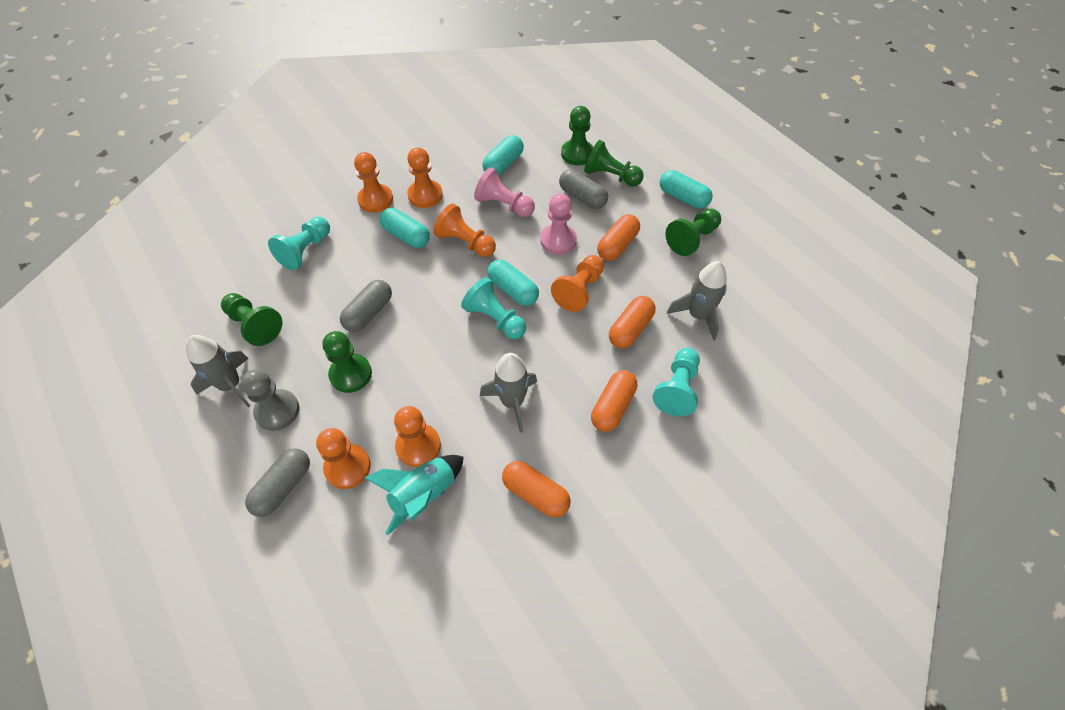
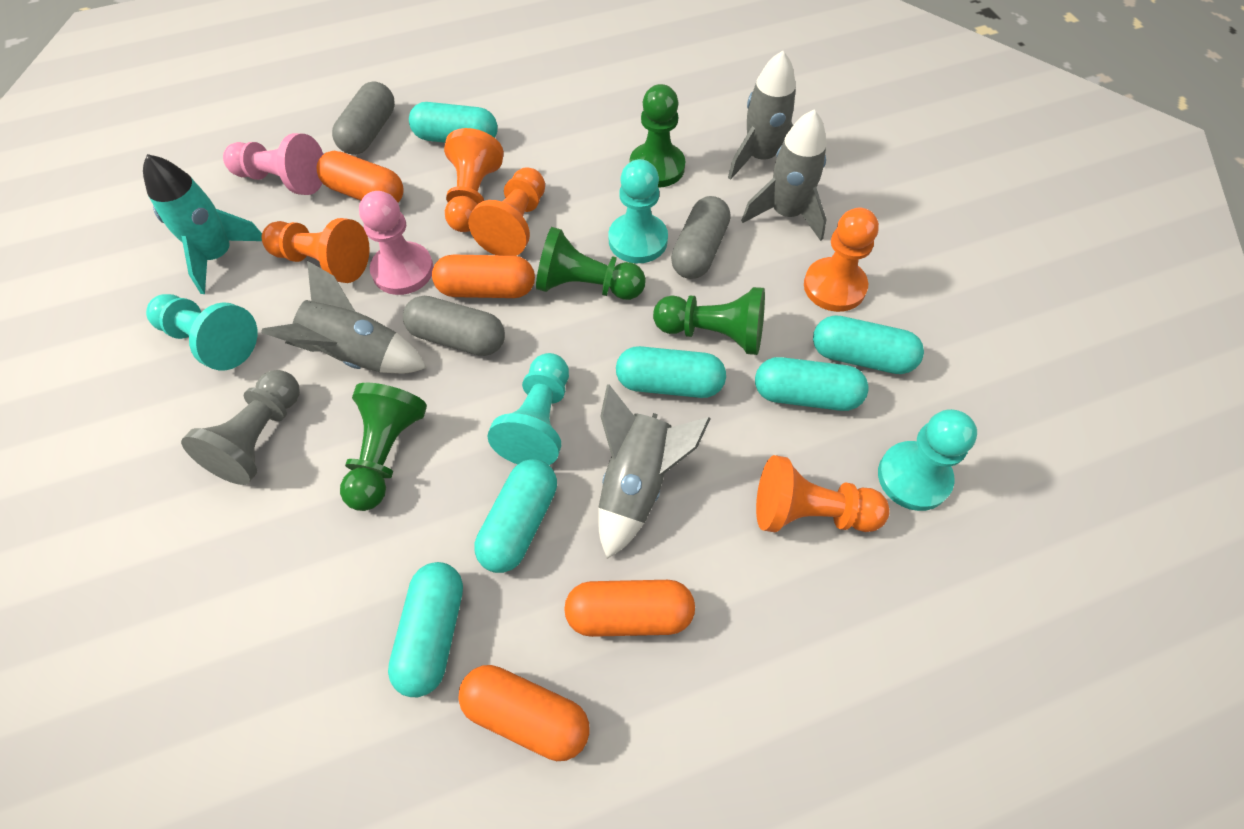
green pawn: 5 -> 4
grey rocket: 3 -> 4
orange pawn: 6 -> 5
turquoise capsule: 4 -> 6
turquoise pawn: 3 -> 4

